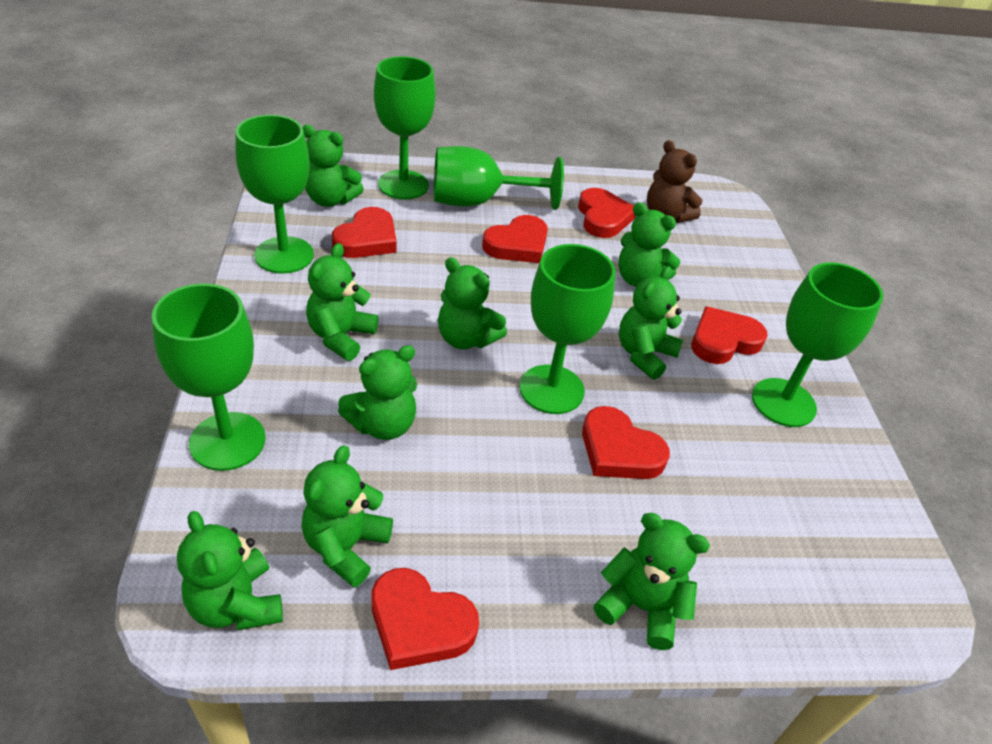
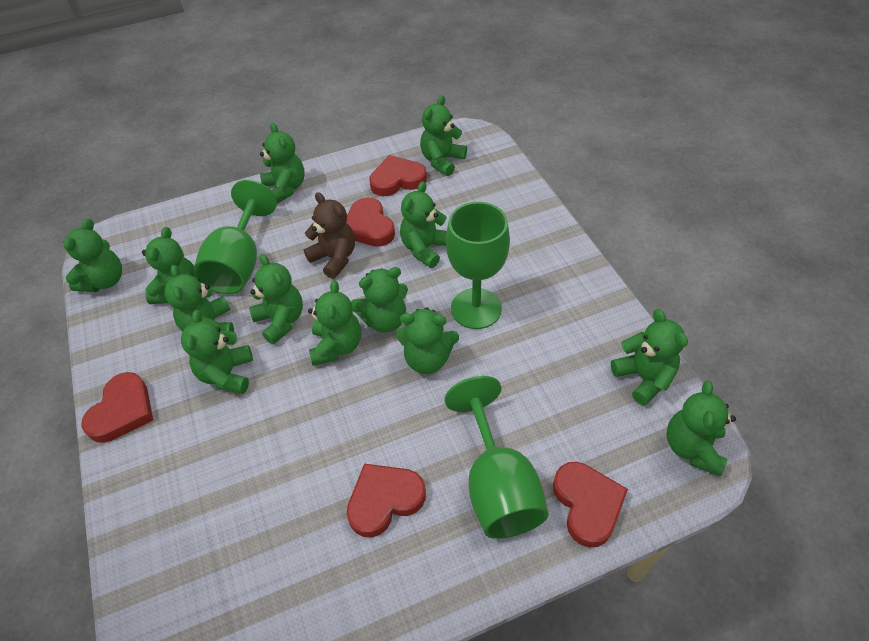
green goblet: 6 -> 3
green teddy bear: 9 -> 13
red heart: 6 -> 5

